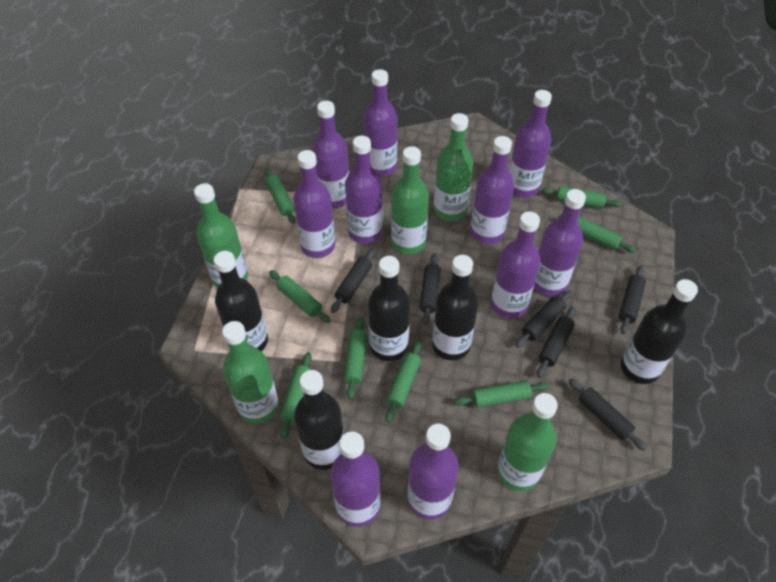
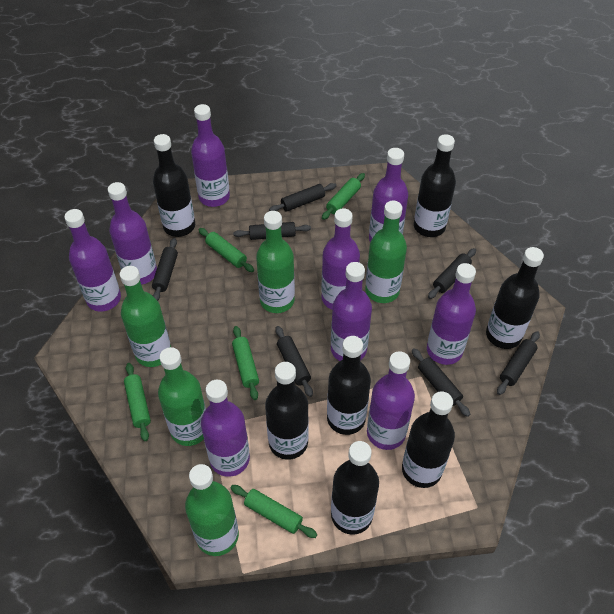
black bottle: 5 -> 7
black rolling pin: 6 -> 7
green rolling pin: 8 -> 5
purple bottle: 10 -> 9

